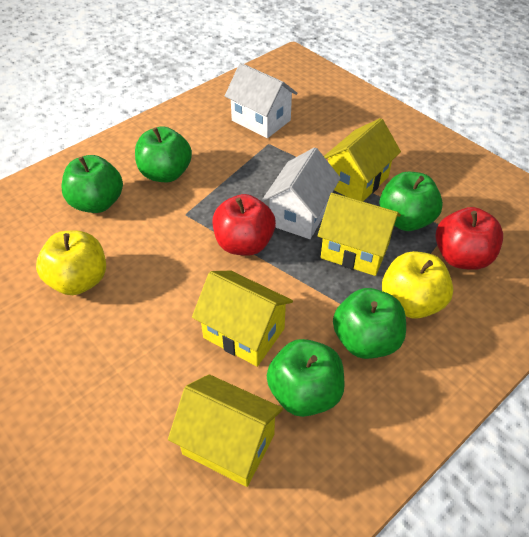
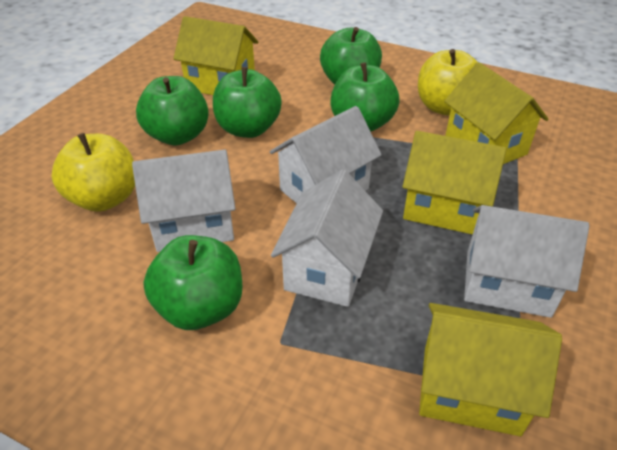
red apple: 2 -> 0
white house: 2 -> 4

